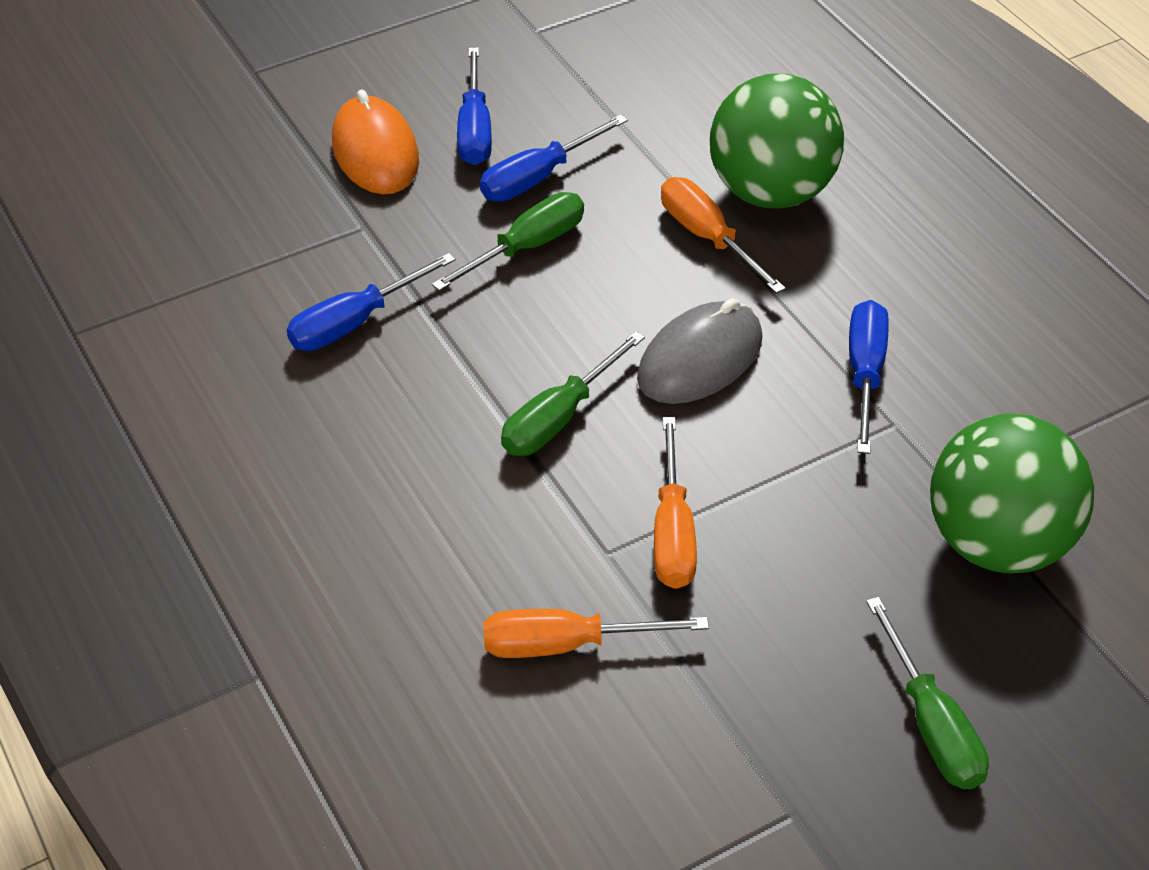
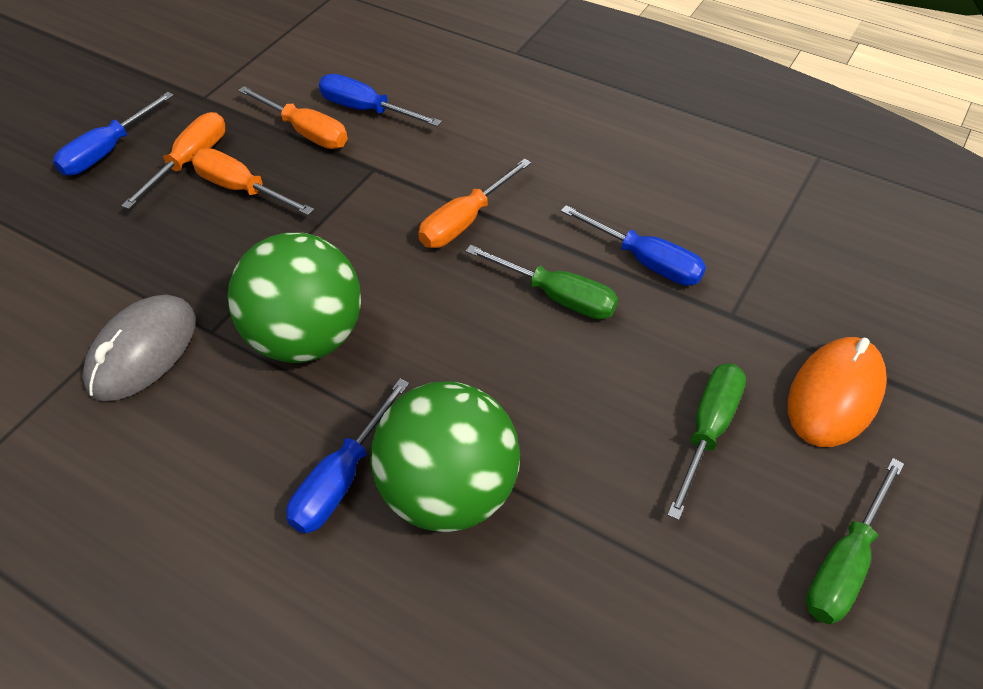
orange screwdriver: 3 -> 4

